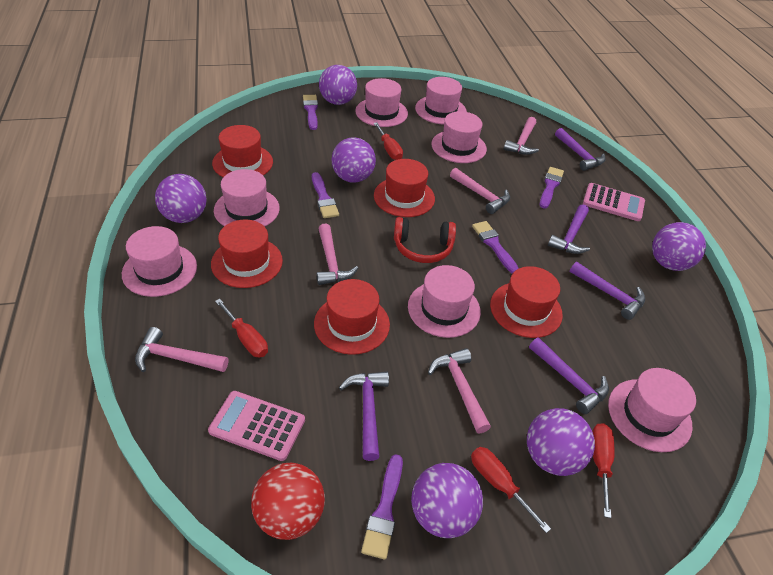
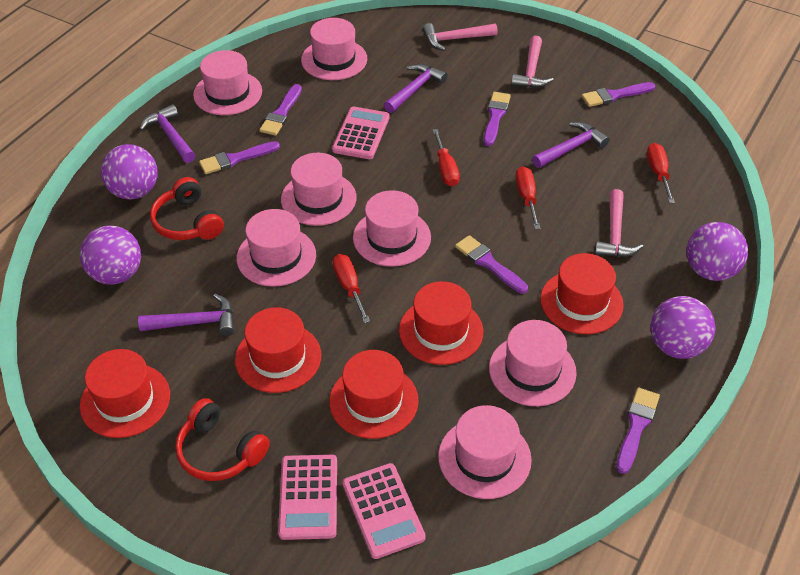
pink calculator: 2 -> 3
pink hammer: 5 -> 3
purple ball: 6 -> 4
purple brush: 5 -> 6
purple hammer: 5 -> 4
red ball: 1 -> 0
red headphones: 1 -> 2

